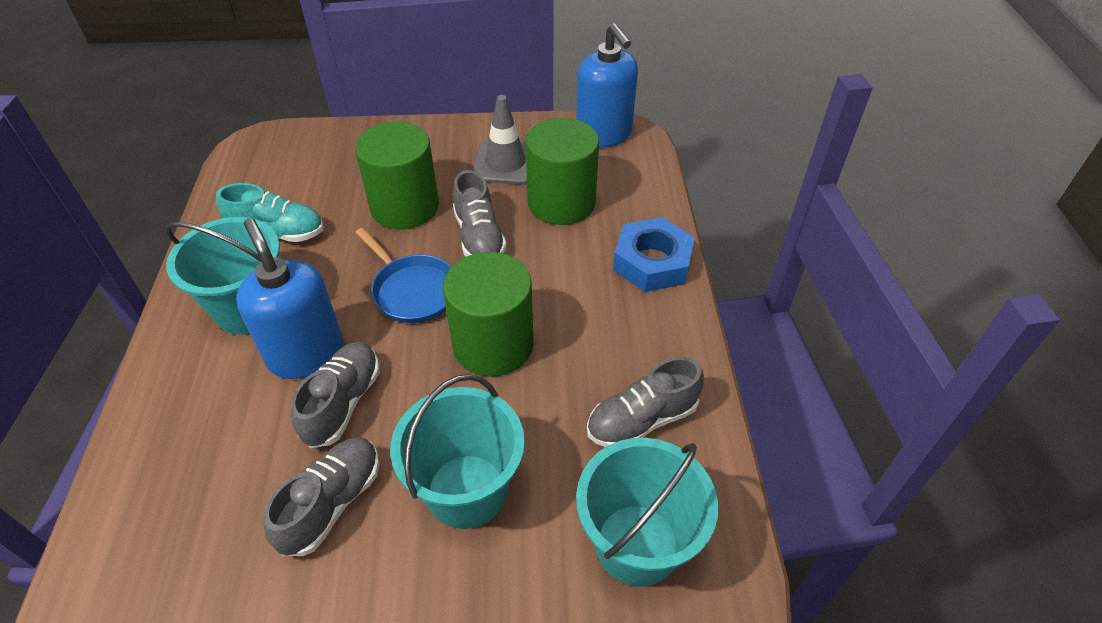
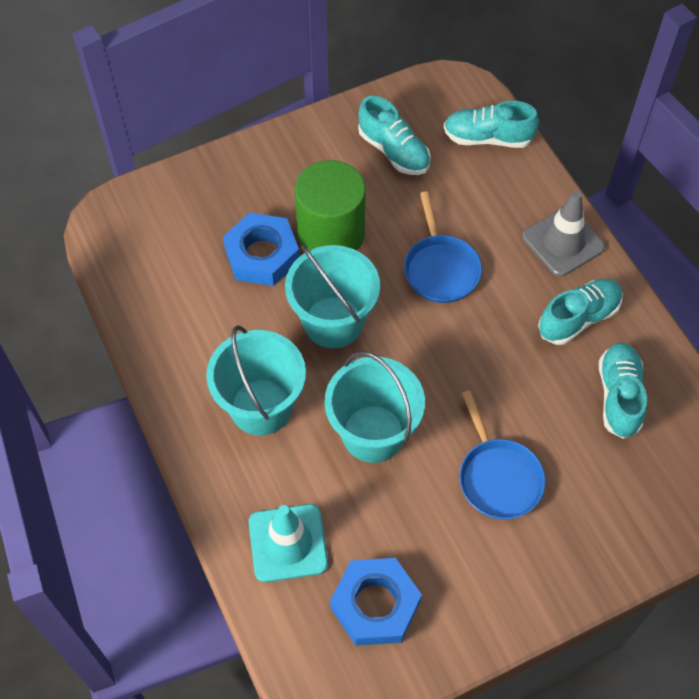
blue nut: 1 -> 2
blue pan: 1 -> 2
blue soap dispenser: 2 -> 0
green cylinder: 3 -> 1
grey shoe: 4 -> 0
turquoise shoe: 1 -> 4
turquoise traffic cone: 0 -> 1

